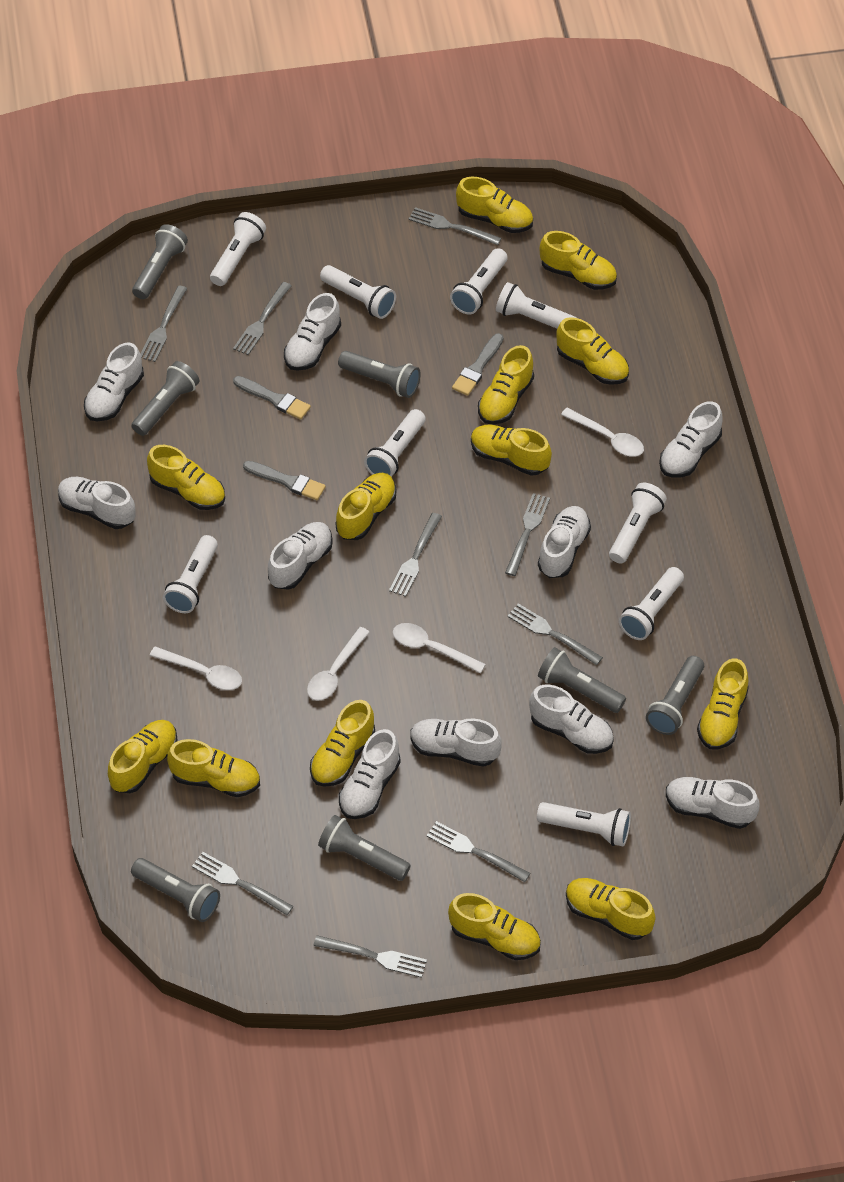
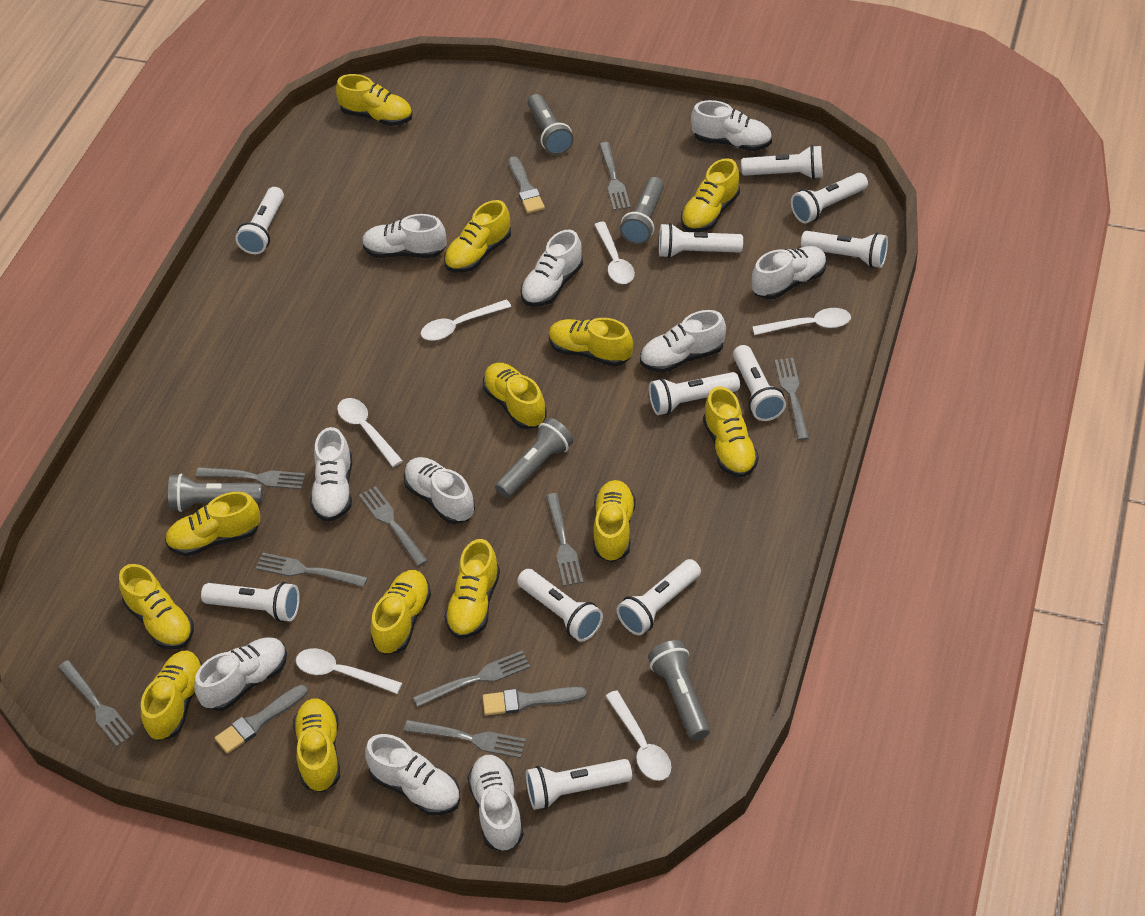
grey flashlight: 7 -> 5
white flashlight: 9 -> 11
white spoon: 4 -> 6

